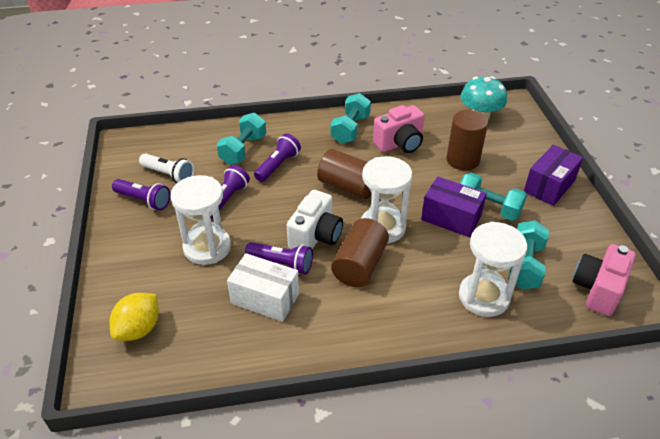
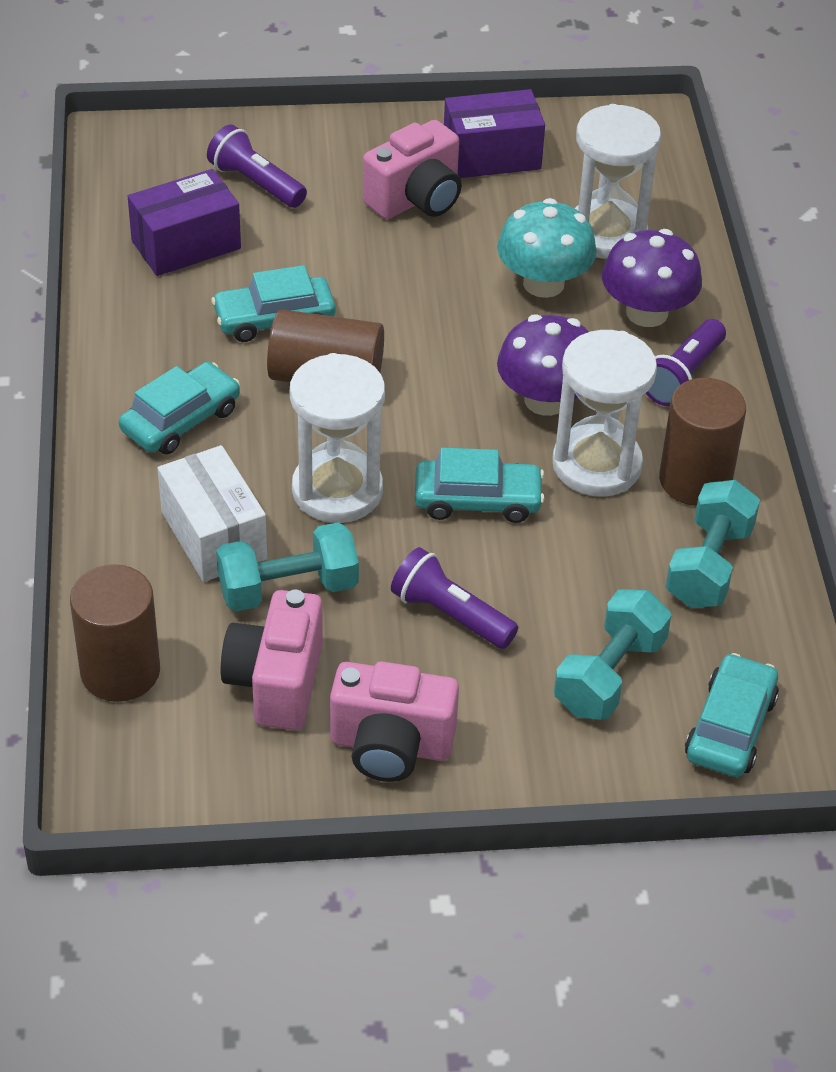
pink camera: 2 -> 3
purple flashlight: 4 -> 3
purple mushroom: 0 -> 2
turquoise car: 0 -> 4
turquoise dumbbell: 4 -> 3
white camera: 1 -> 0
white flashlight: 1 -> 0
yellow lemon: 1 -> 0

